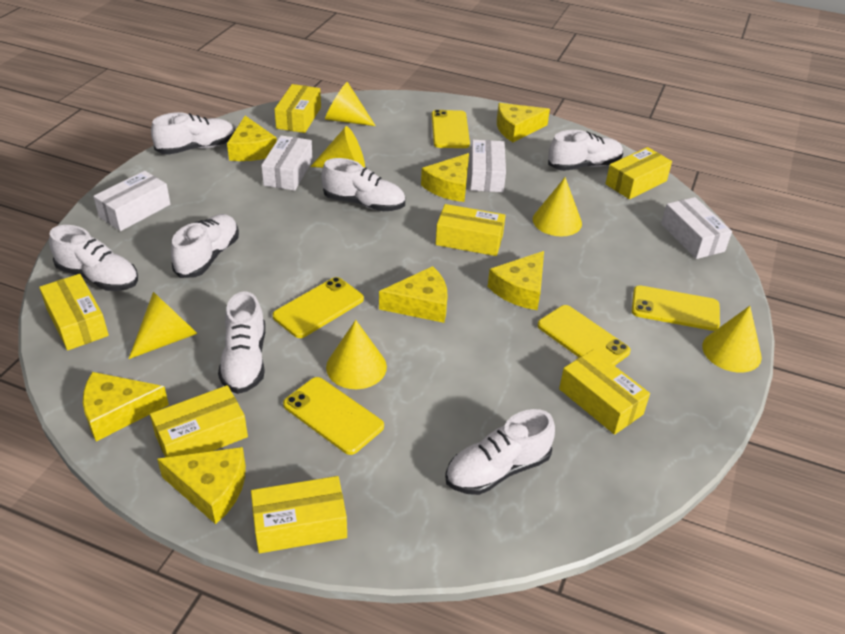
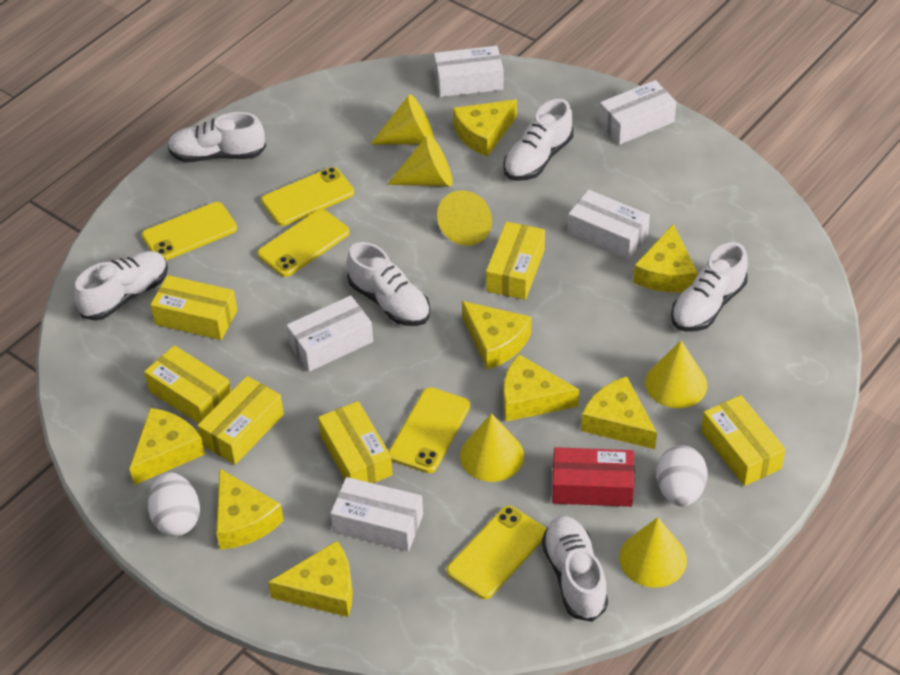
red box: 0 -> 1
white box: 4 -> 5
white egg: 0 -> 2
white shoe: 7 -> 6
yellow box: 7 -> 6
yellow cheese: 7 -> 8

